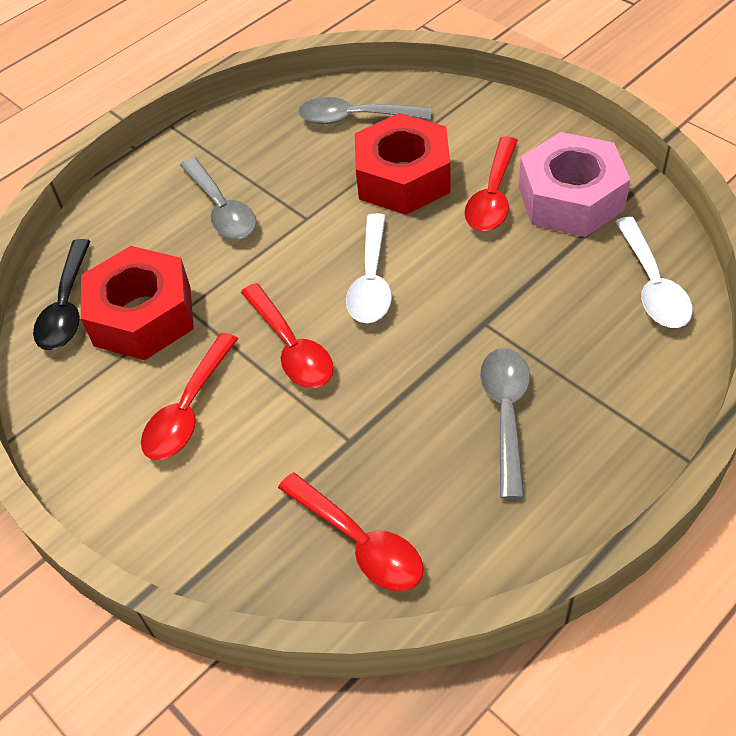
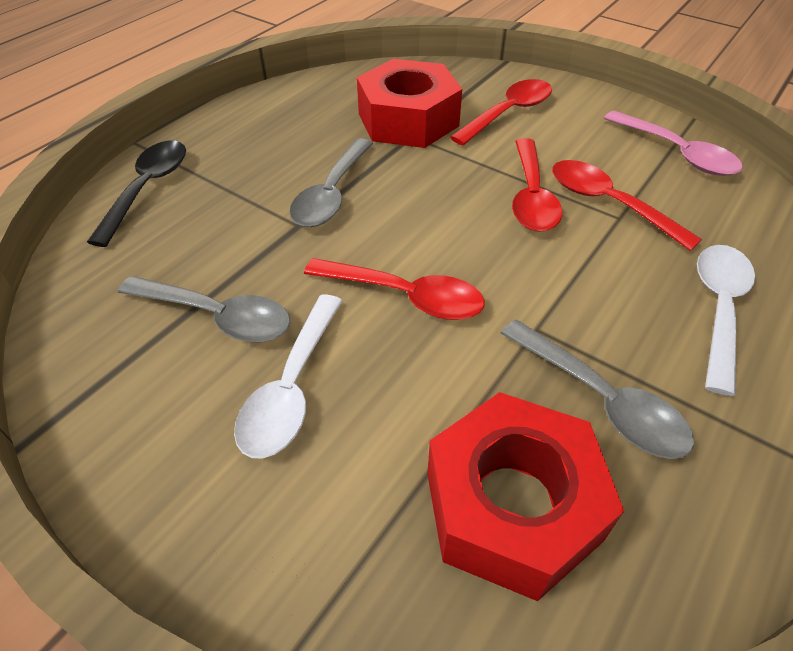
pink nut: 1 -> 0
pink spoon: 0 -> 1

